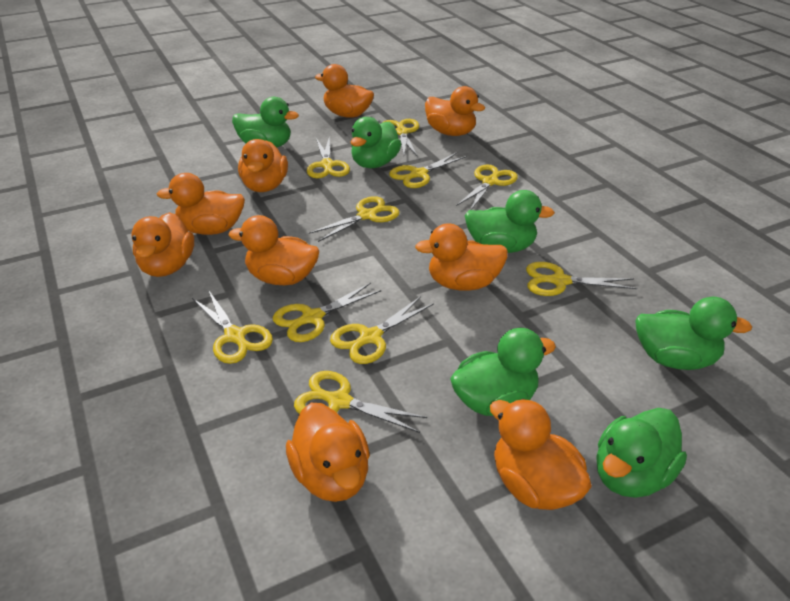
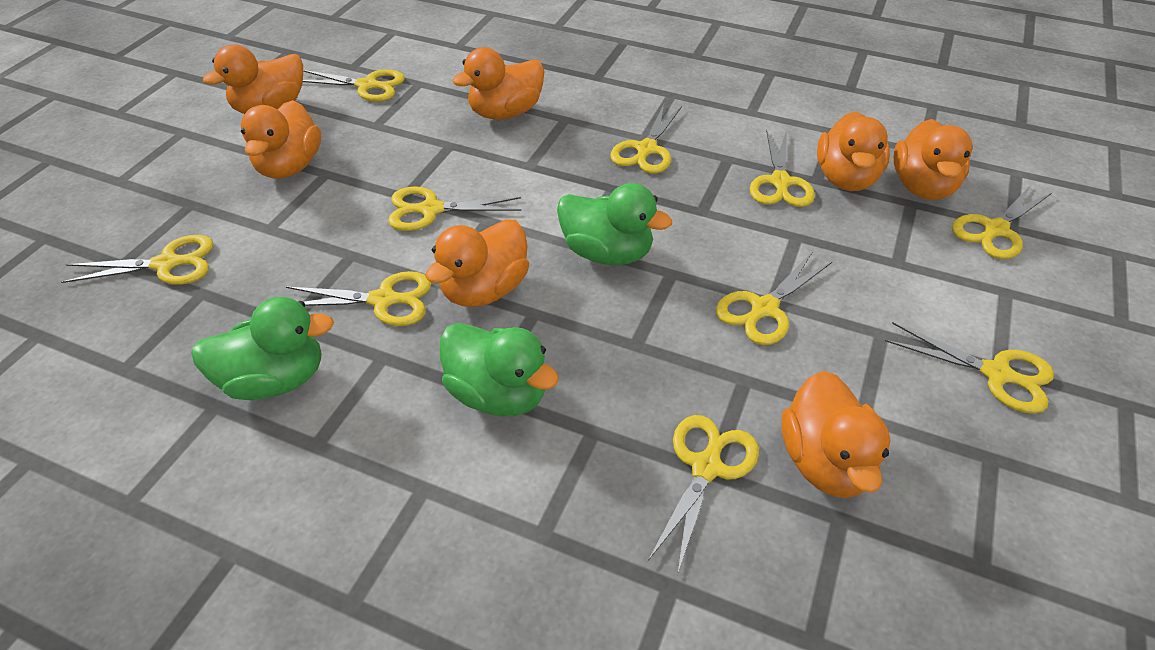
green duck: 6 -> 3
orange duck: 9 -> 7

